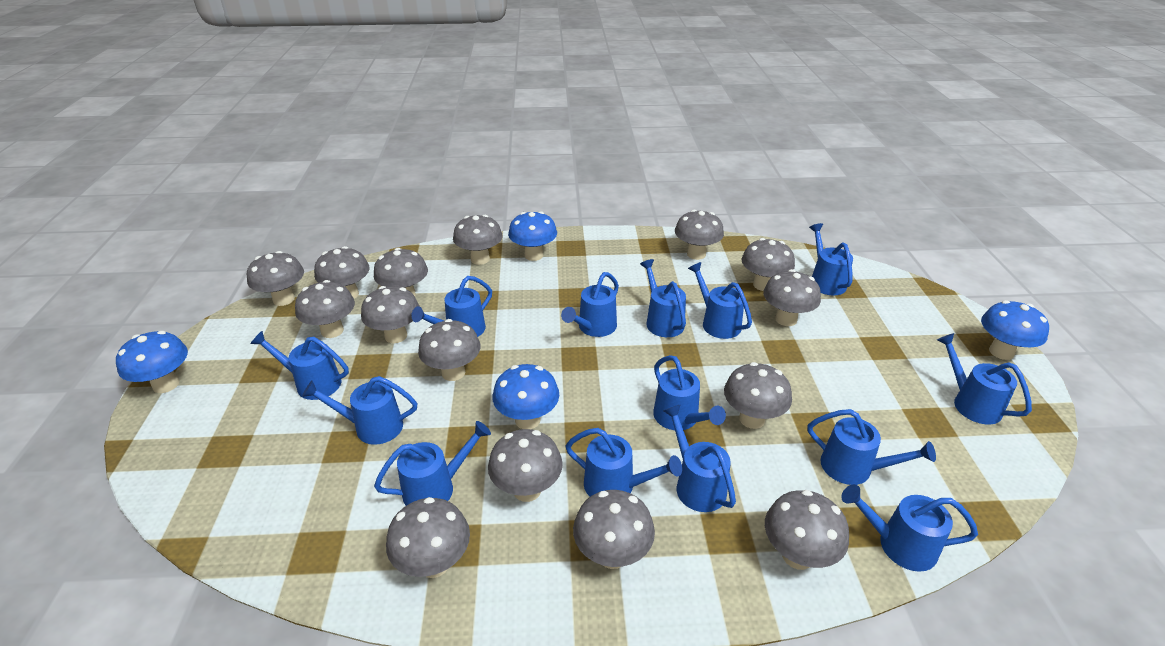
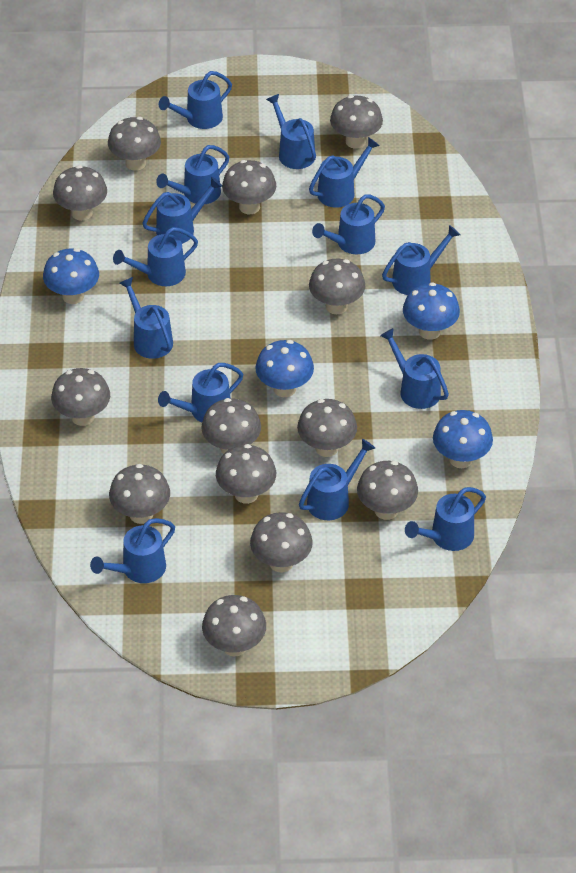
grey mushroom: 15 -> 13

